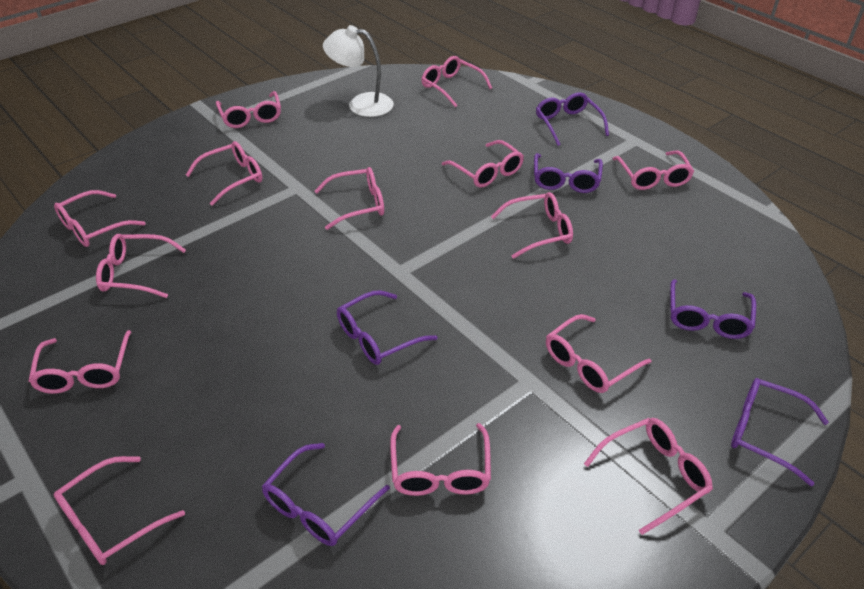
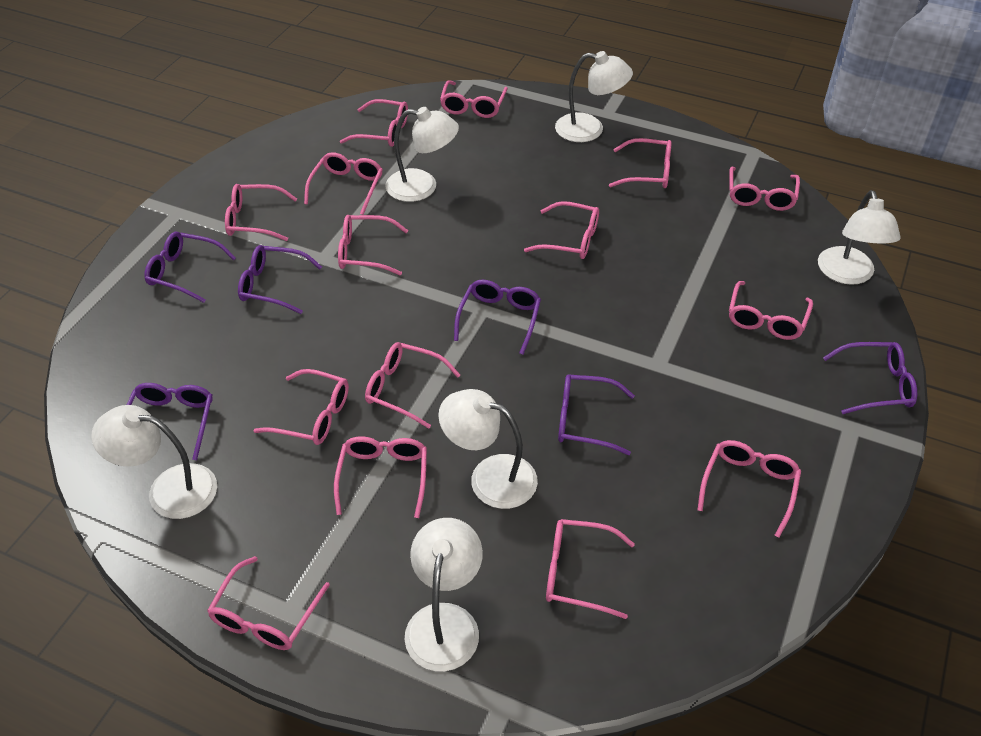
pink glasses: 14 -> 15
white lamp: 1 -> 6

